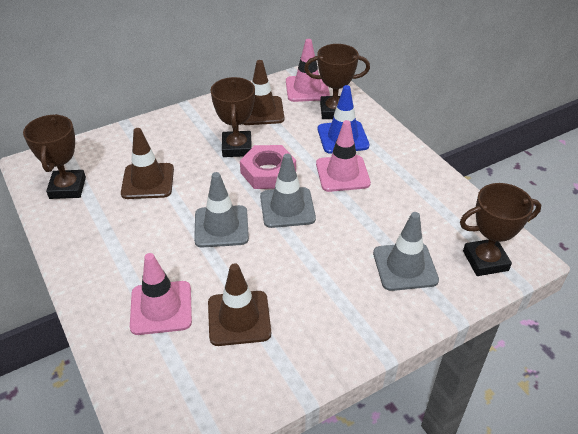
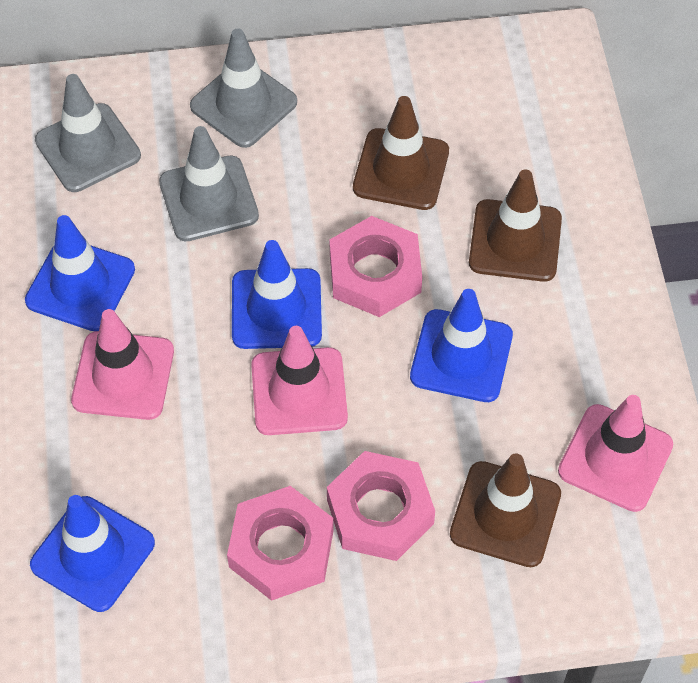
blue traffic cone: 1 -> 4
brown trophy: 4 -> 0
pink nut: 1 -> 3

